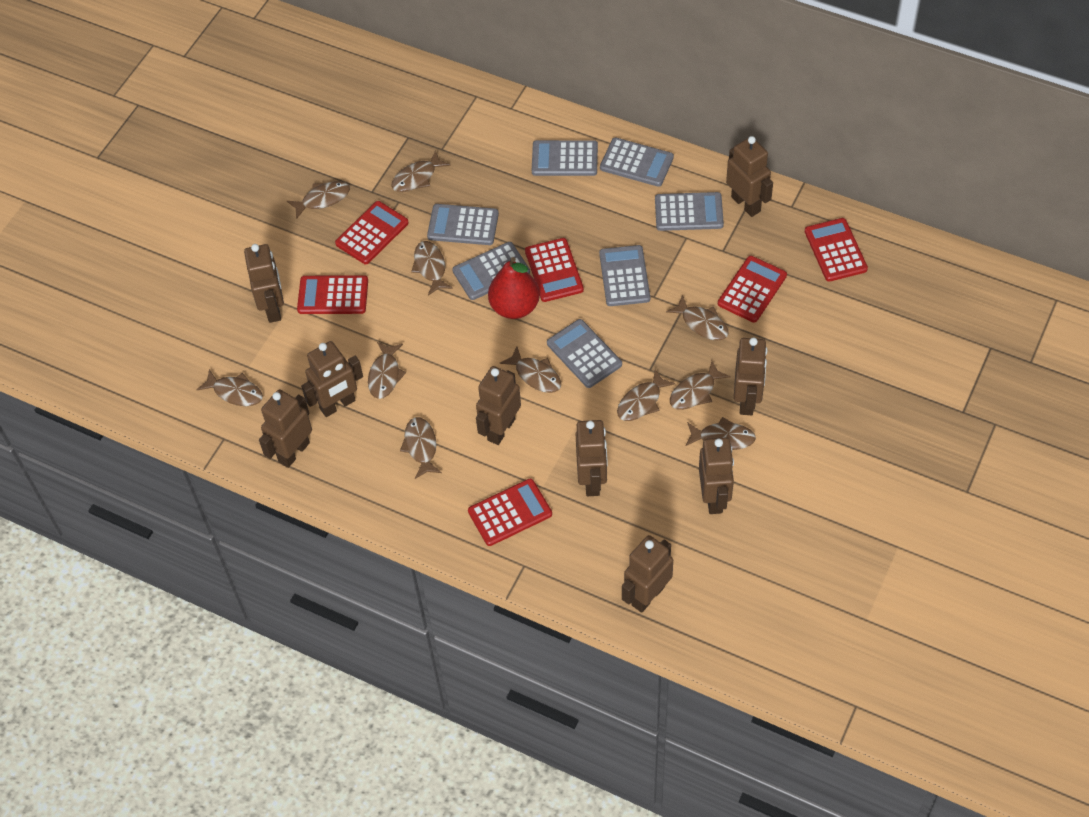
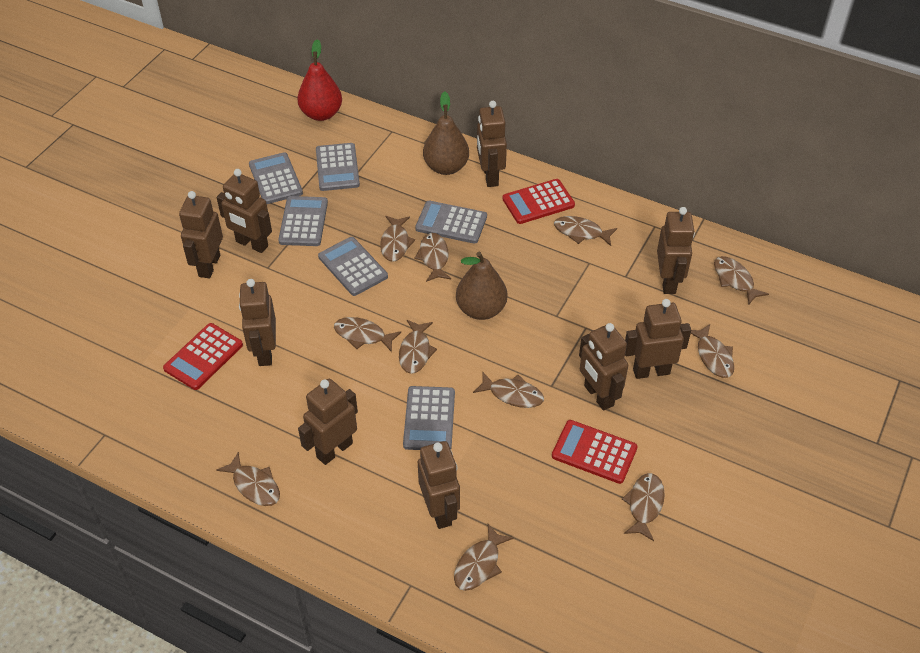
brown pear: 0 -> 2
grey calculator: 7 -> 6
red calculator: 6 -> 3

